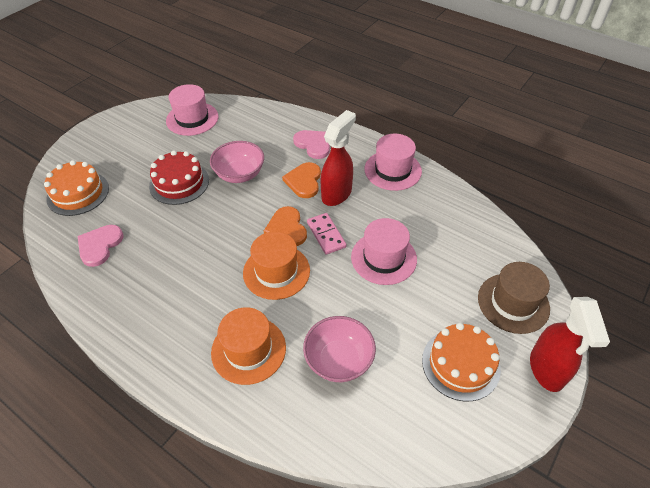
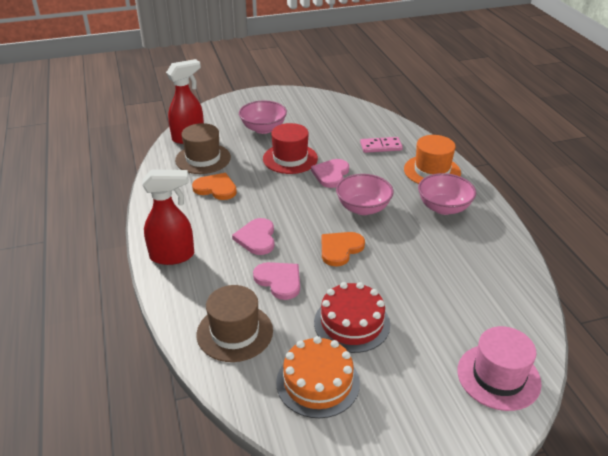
brown hat: 1 -> 2
orange cake: 2 -> 1
orange hat: 2 -> 1
pink bowl: 2 -> 3
pink hat: 3 -> 1
pink heart: 2 -> 3
red hat: 0 -> 1

